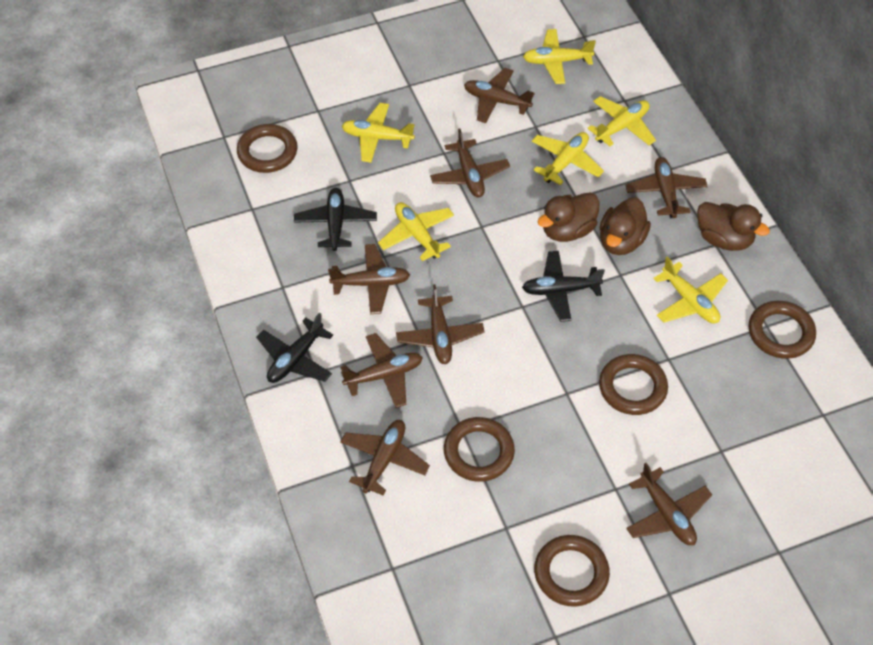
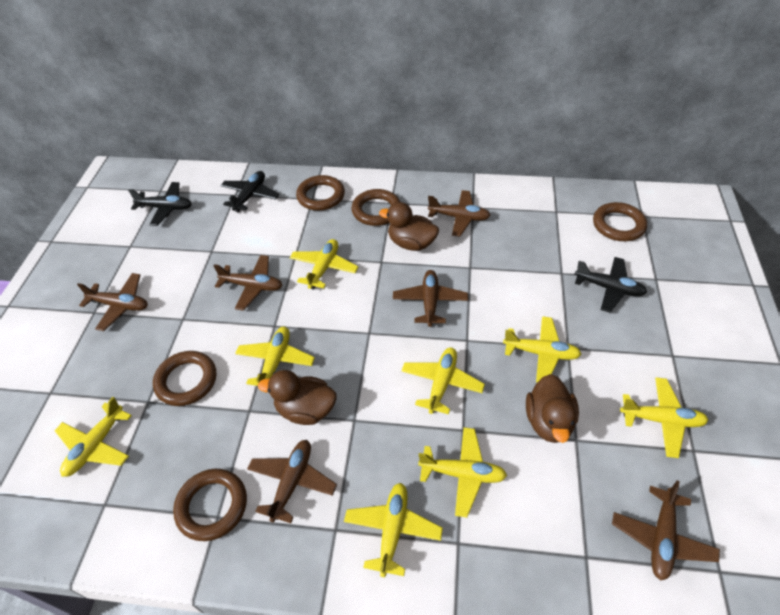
brown plane: 8 -> 6
yellow plane: 6 -> 8

